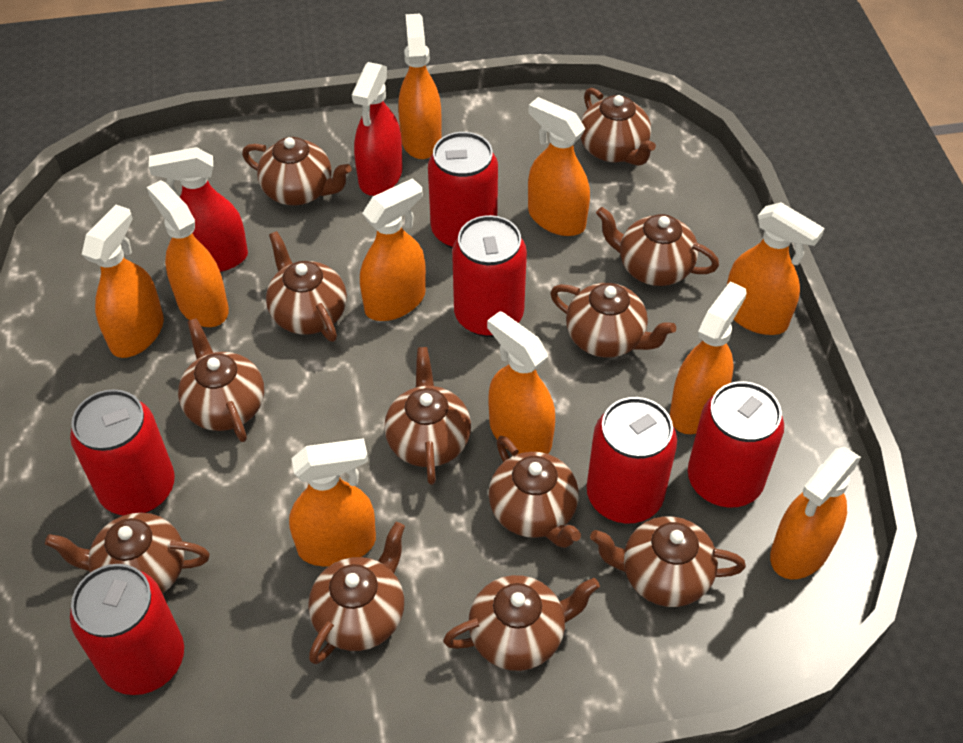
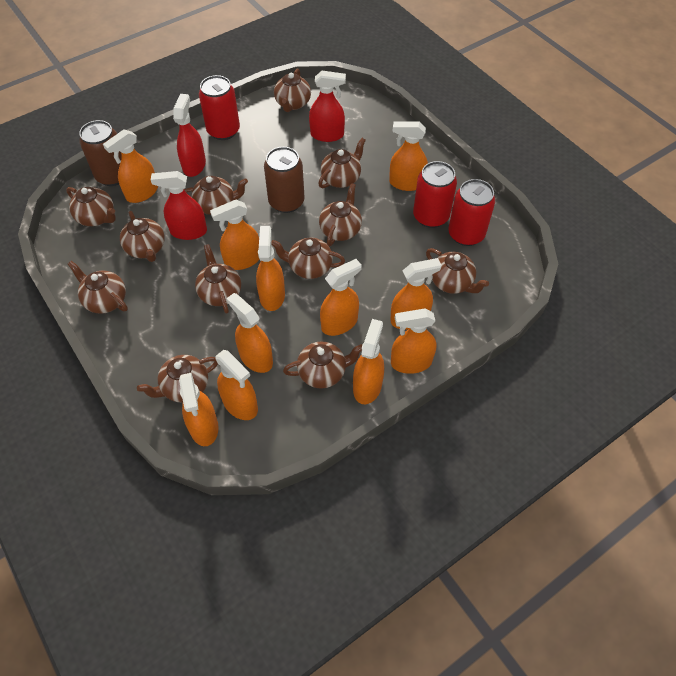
brown can: 0 -> 2
orange spray bottle: 10 -> 11
red can: 6 -> 3
red spray bottle: 2 -> 3

